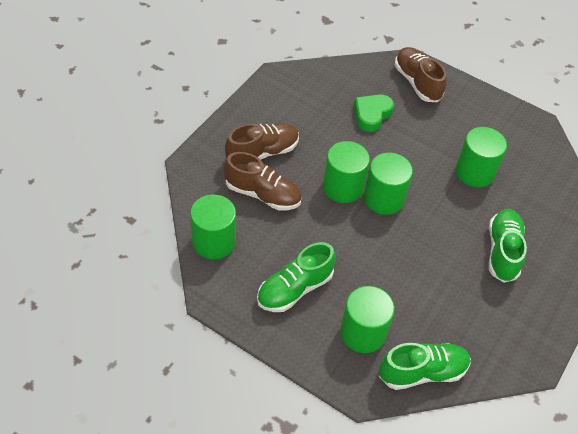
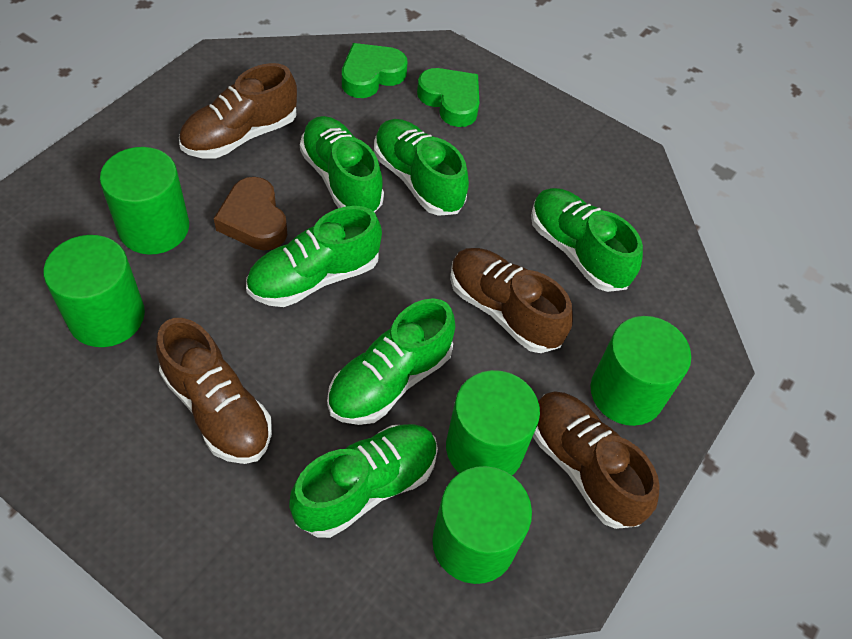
brown heart: 0 -> 1
brown shoe: 3 -> 4
green heart: 1 -> 2
green shoe: 3 -> 6

